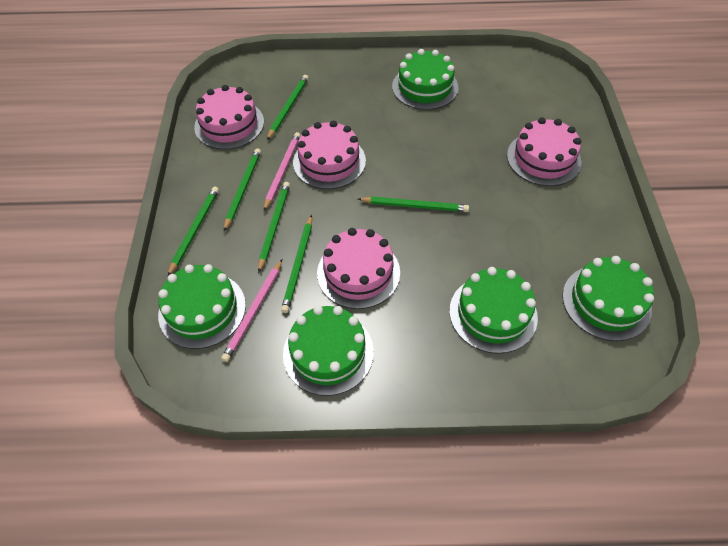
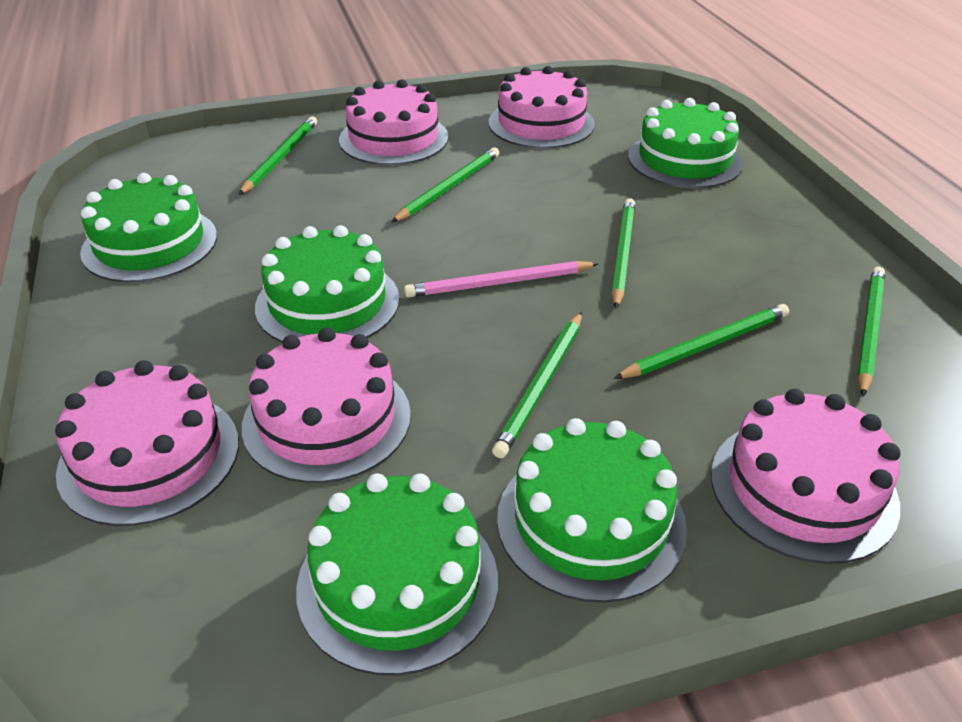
pink cake: 4 -> 5
pink pencil: 2 -> 1

